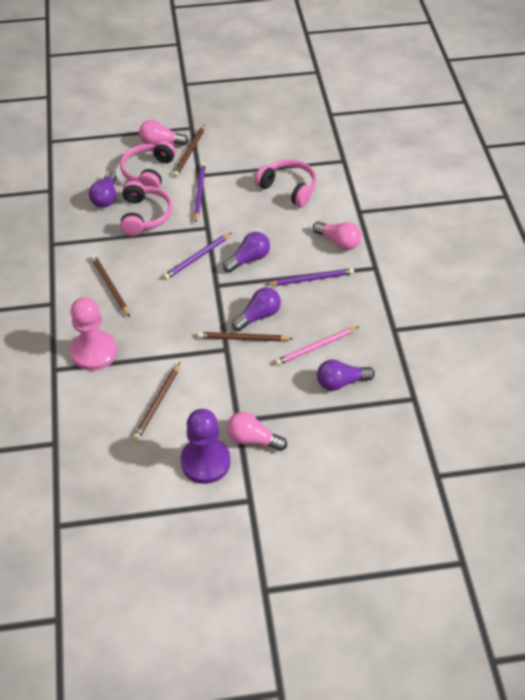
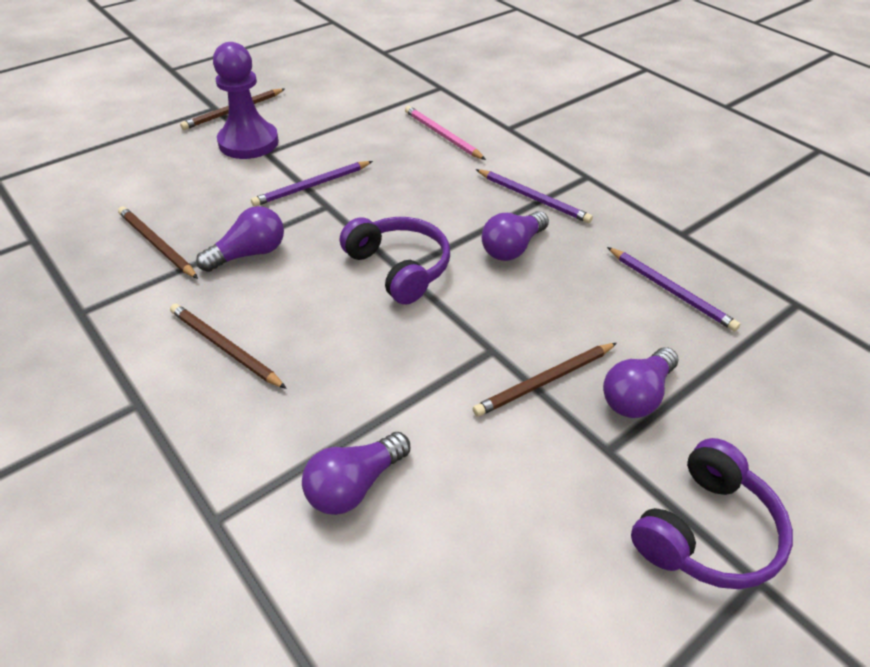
pink headphones: 3 -> 0
pink light bulb: 3 -> 0
pink pawn: 1 -> 0
purple headphones: 0 -> 2

